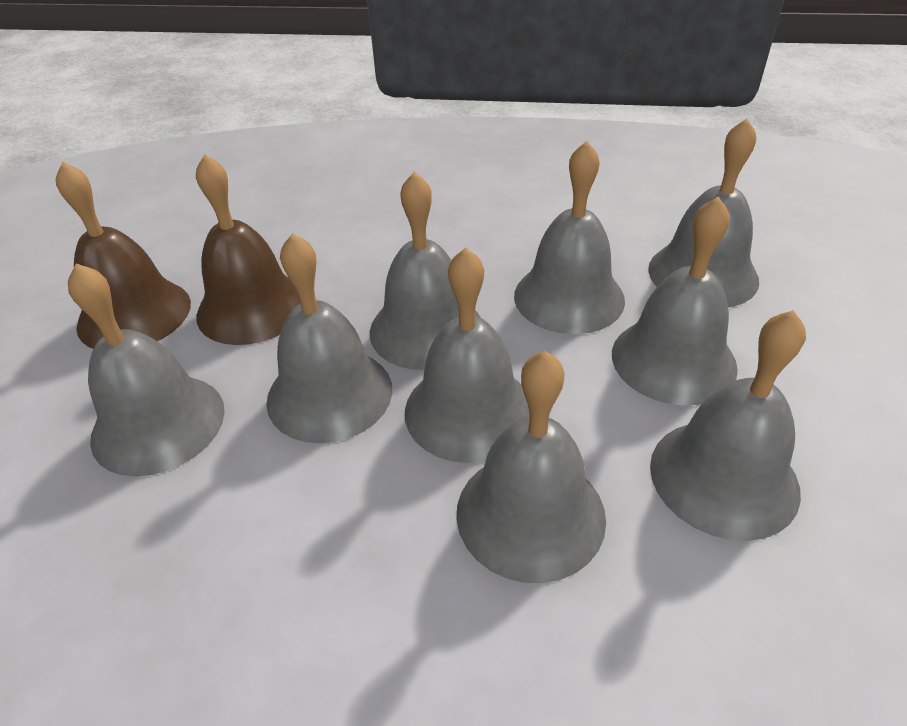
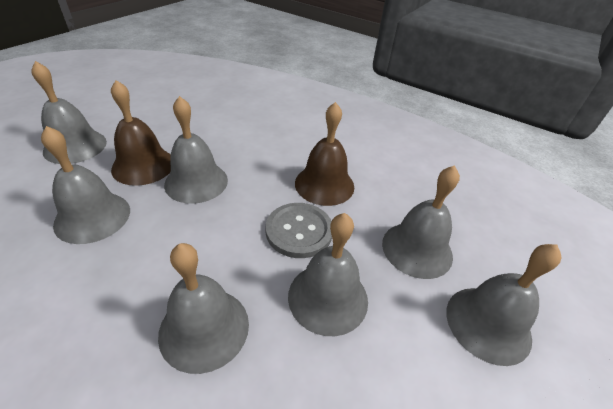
grey bell: 9 -> 7
grey button: 0 -> 1

